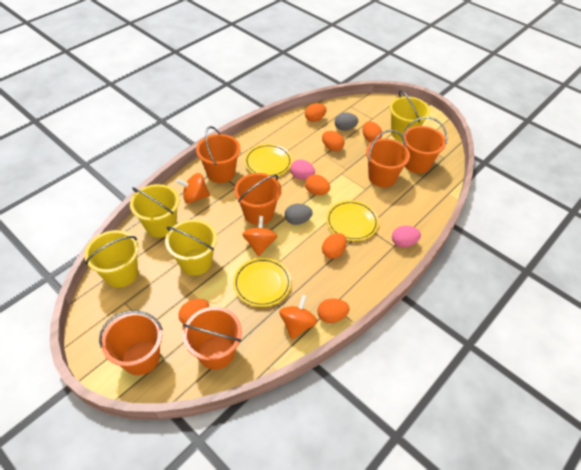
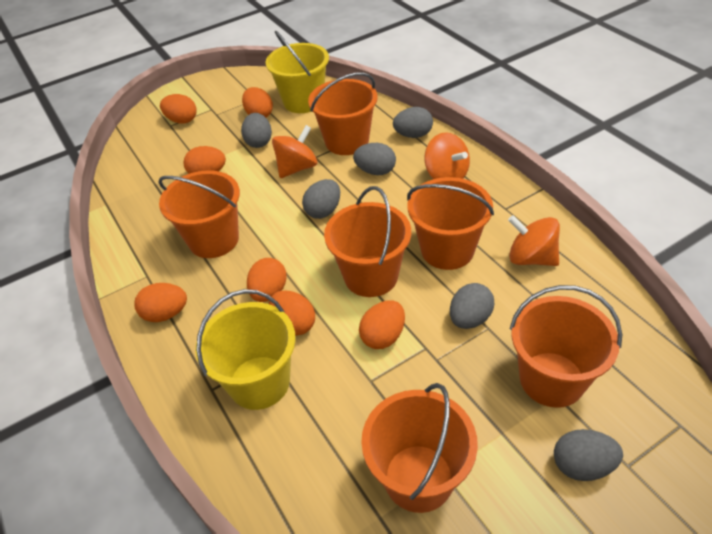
grey egg: 2 -> 6
pink egg: 2 -> 0
yellow bucket: 4 -> 2
yellow plate: 3 -> 0

